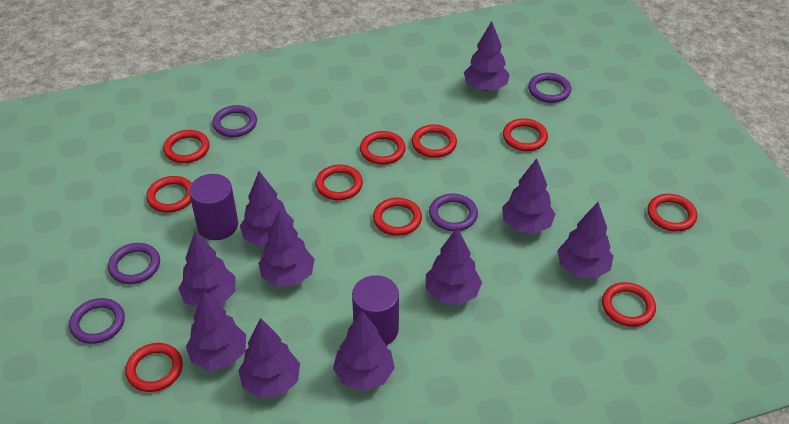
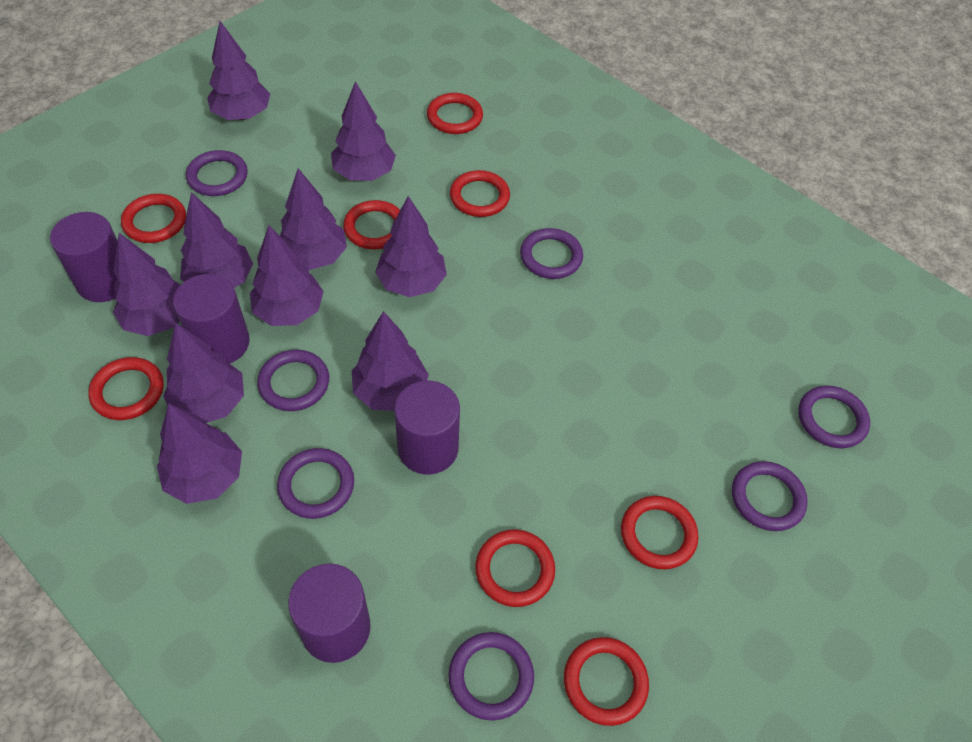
purple cylinder: 2 -> 4
purple ring: 5 -> 7
red ring: 10 -> 8

